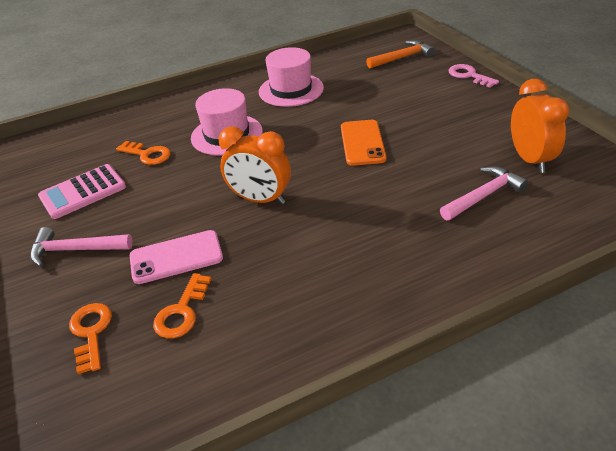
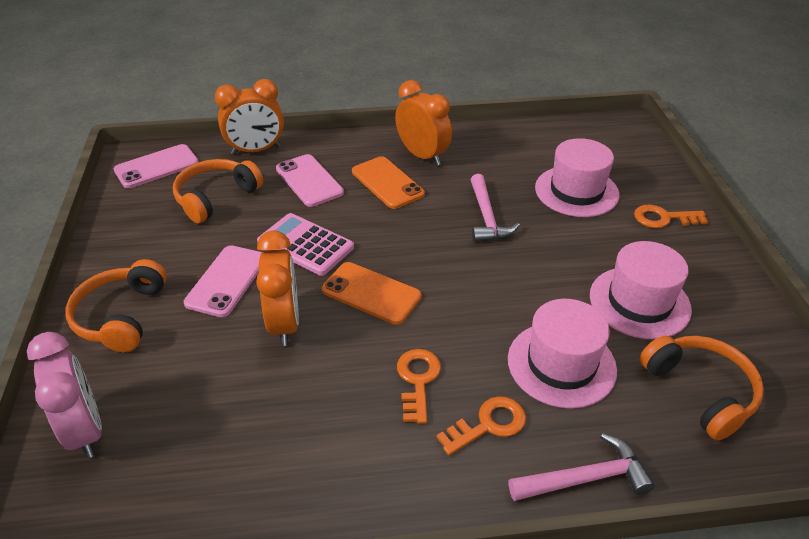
orange clock: 2 -> 3
orange hammer: 1 -> 0
orange headphones: 0 -> 3
orange phone: 1 -> 2
pink clock: 0 -> 1
pink hat: 2 -> 3
pink key: 1 -> 0
pink phone: 1 -> 3

